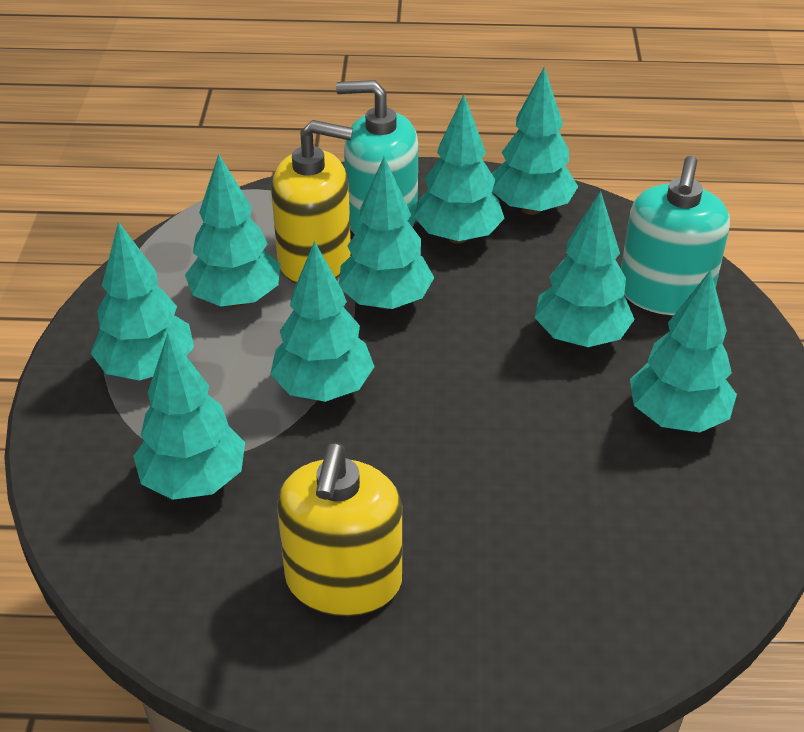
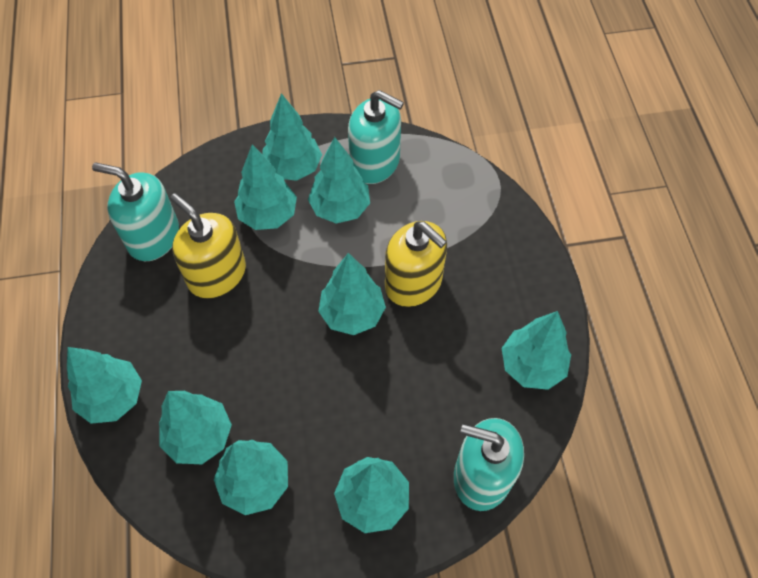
turquoise soap dispenser: 2 -> 3

